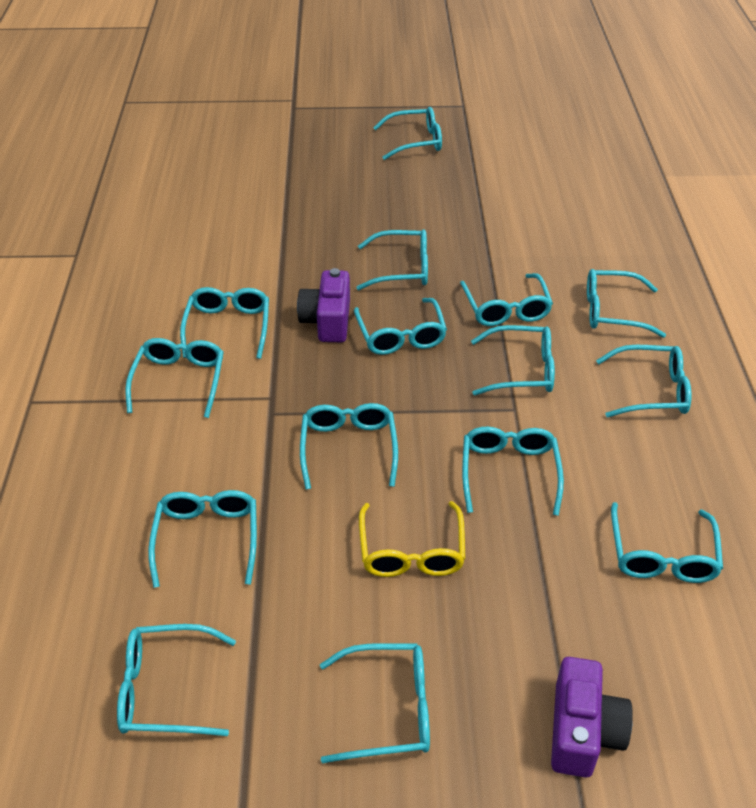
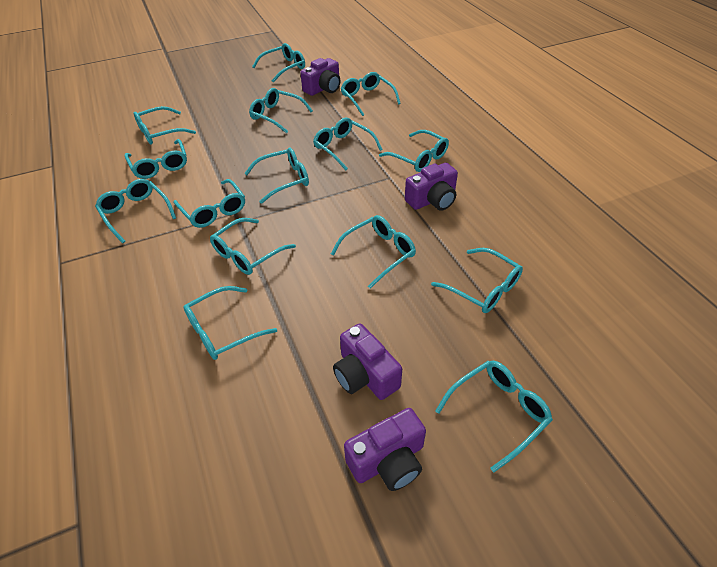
purple camera: 2 -> 4
yellow glasses: 1 -> 0

